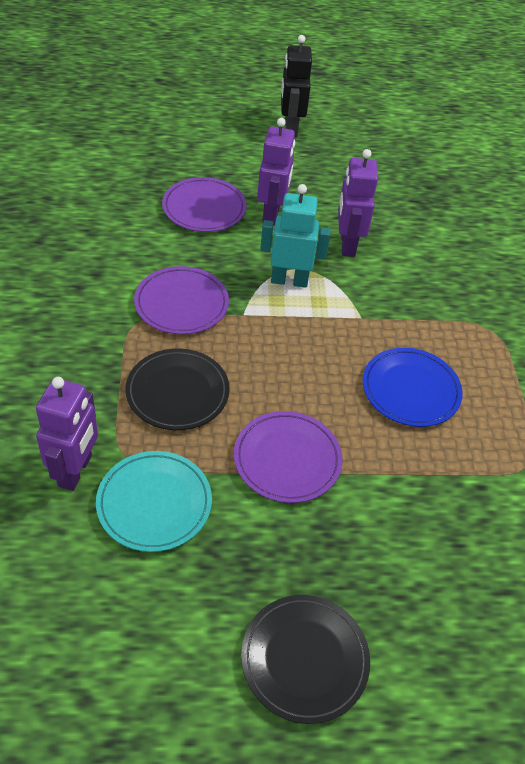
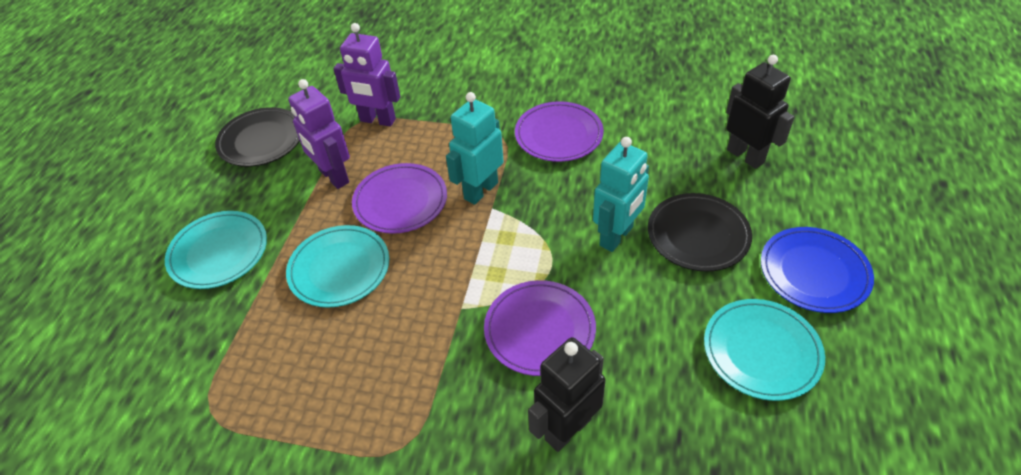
black robot: 1 -> 2
purple robot: 3 -> 2
turquoise plate: 1 -> 3
turquoise robot: 1 -> 2

